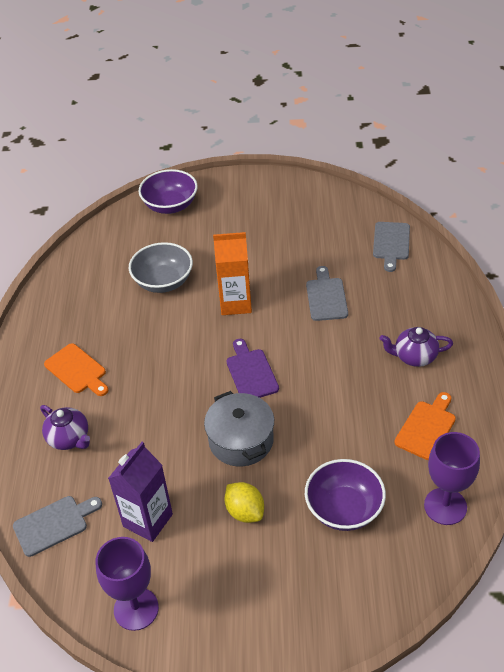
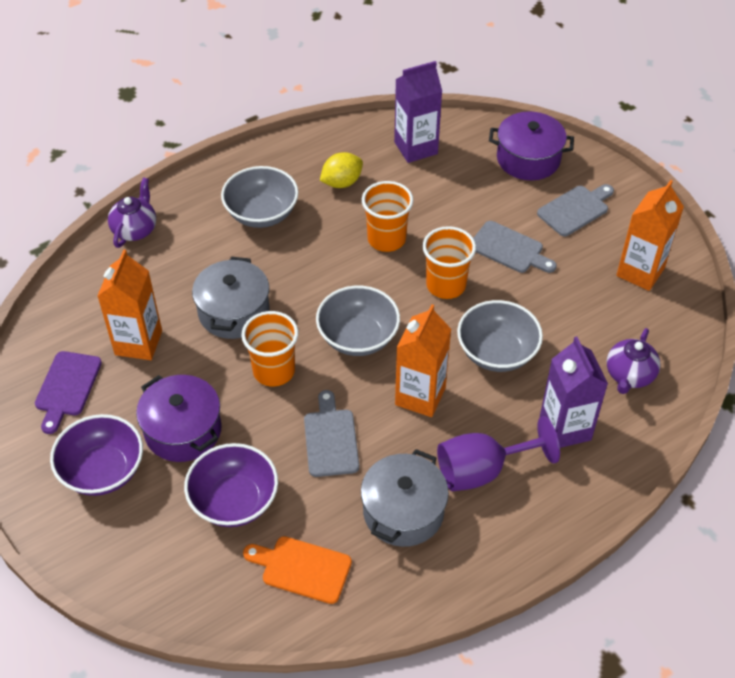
grey bowl: 1 -> 3
grey pot: 1 -> 2
orange carton: 1 -> 3
orange cup: 0 -> 3
orange cutting board: 2 -> 1
purple carton: 1 -> 2
purple goblet: 2 -> 1
purple pot: 0 -> 2

